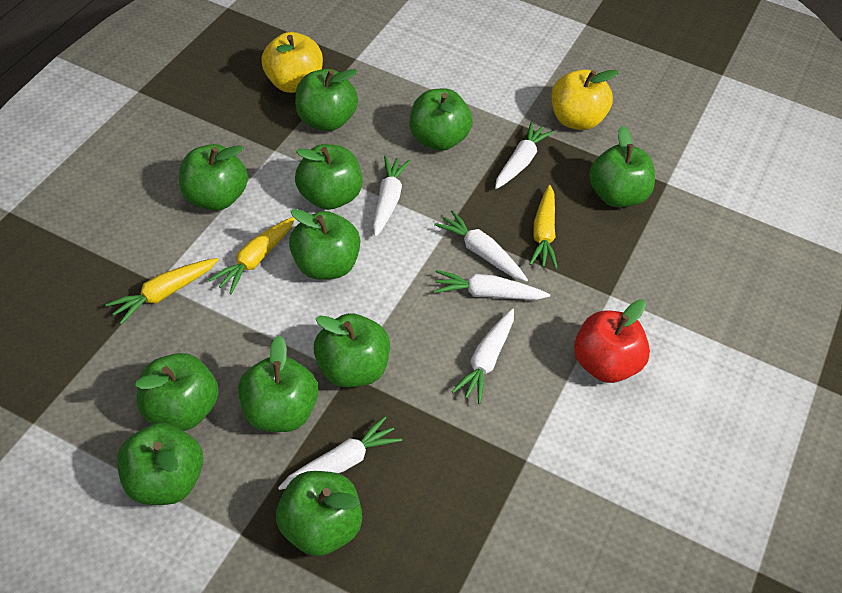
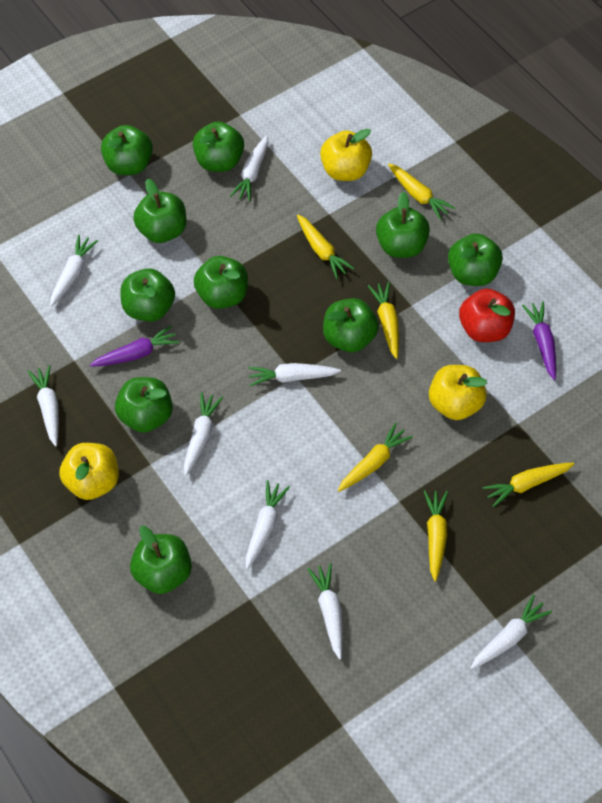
green apple: 11 -> 10
purple carrot: 0 -> 2
white carrot: 6 -> 8
yellow apple: 2 -> 3
yellow carrot: 3 -> 6

